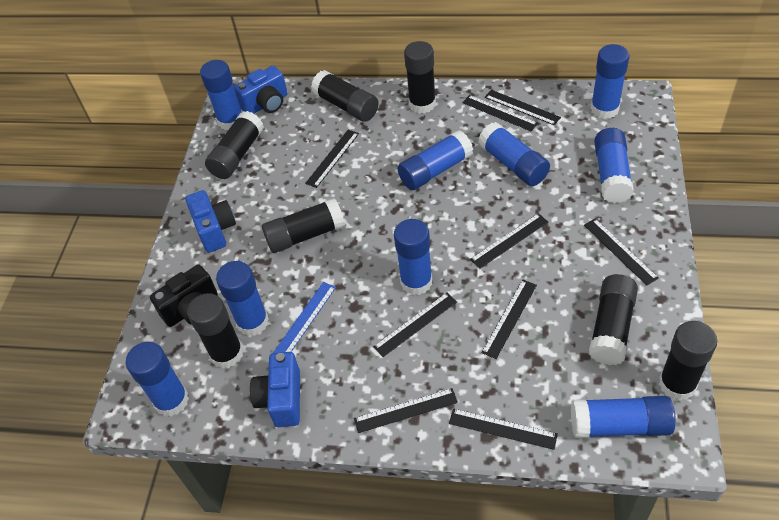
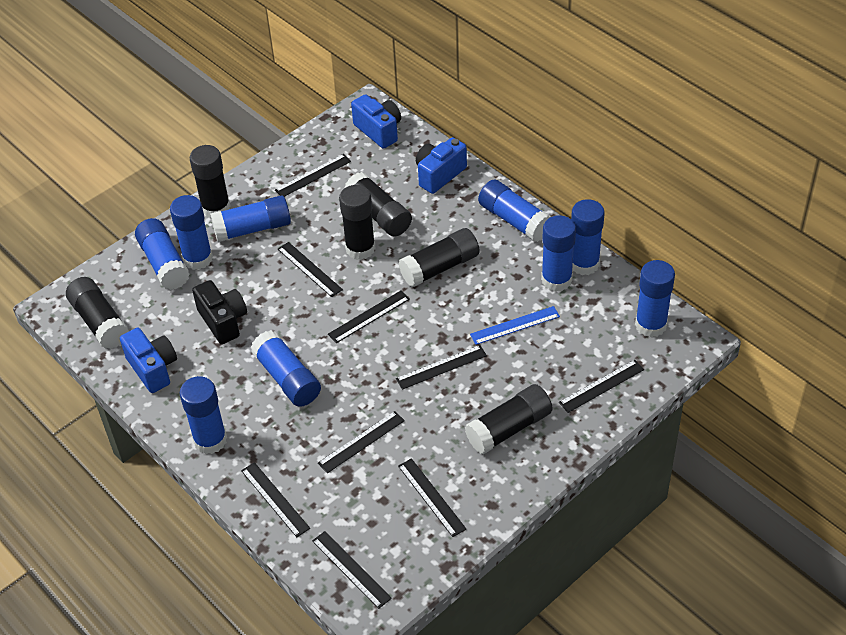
black glue stick: 7 -> 6

